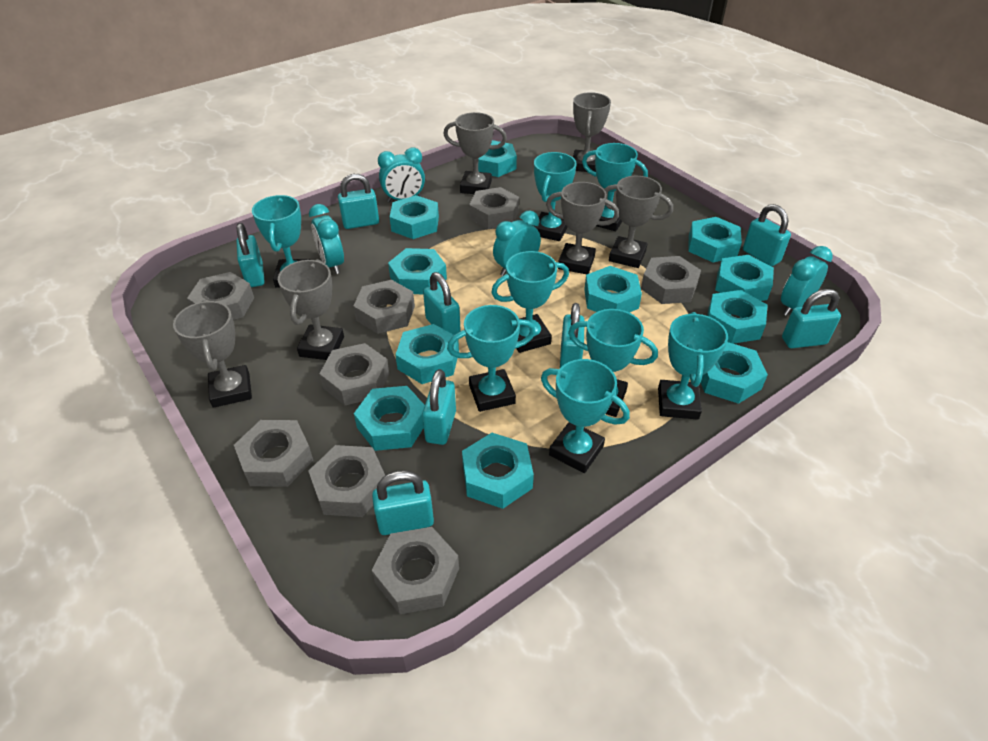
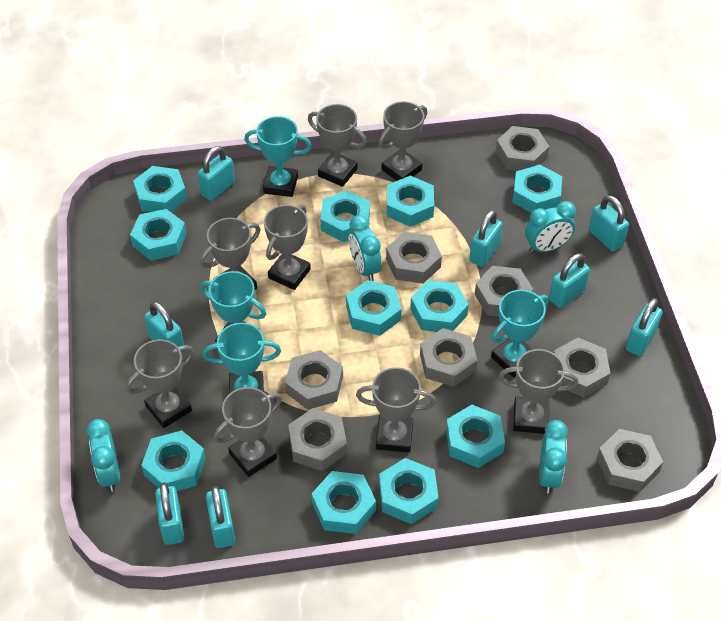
grey trophy: 6 -> 8
turquoise trophy: 8 -> 4

